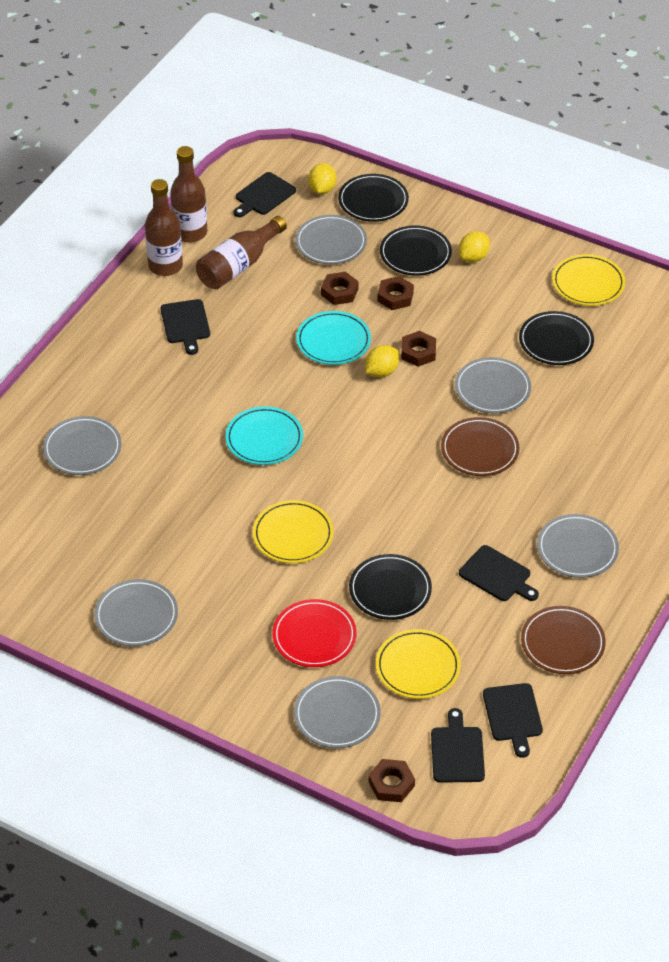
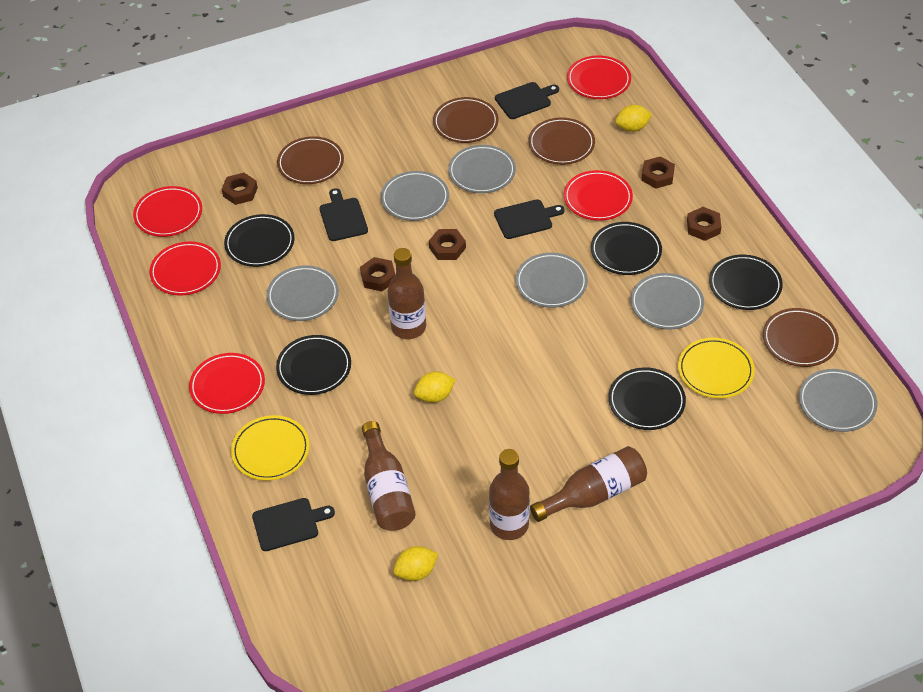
black cutting board: 5 -> 4
black plate: 4 -> 5
brown bottle: 3 -> 4
brown nut: 4 -> 5
brown plate: 2 -> 4
red plate: 1 -> 5
turquoise plate: 2 -> 0
yellow plate: 3 -> 2

